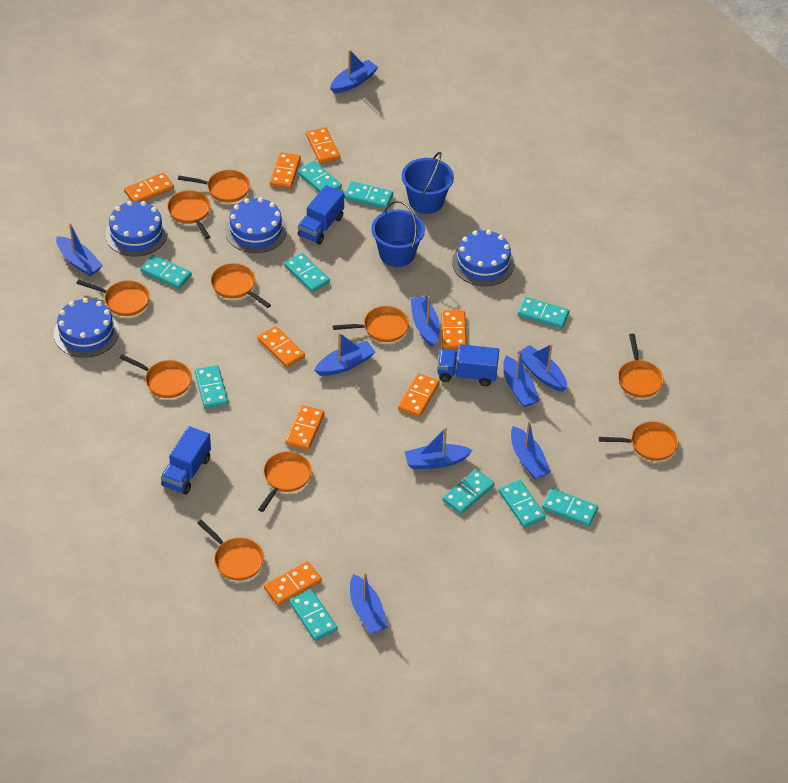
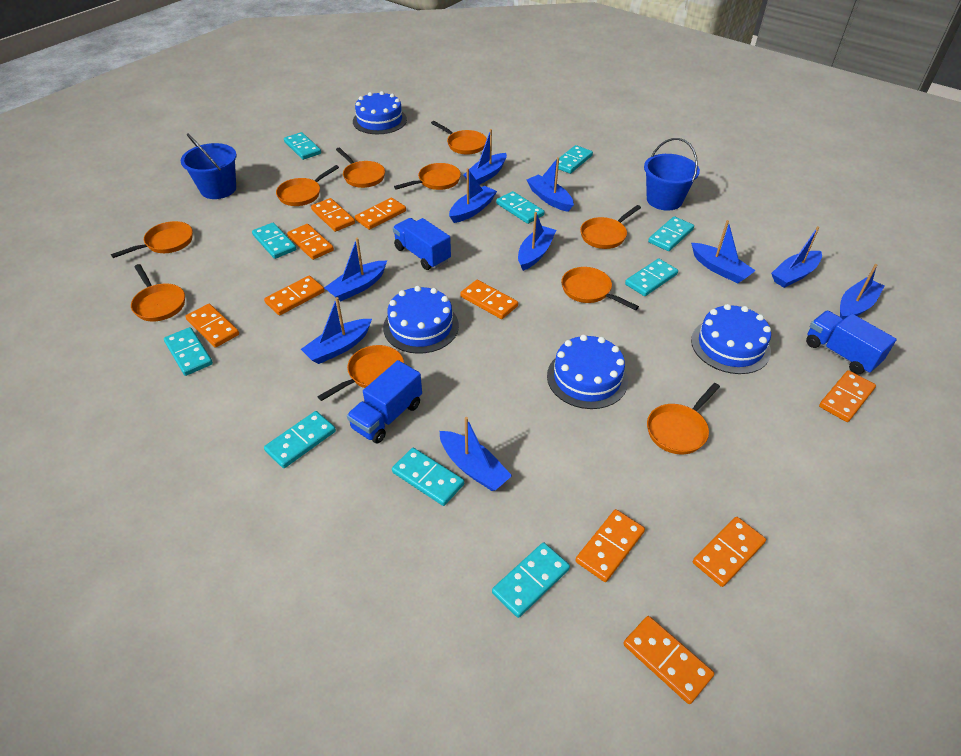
blue boat: 9 -> 10
orange domino: 8 -> 10

